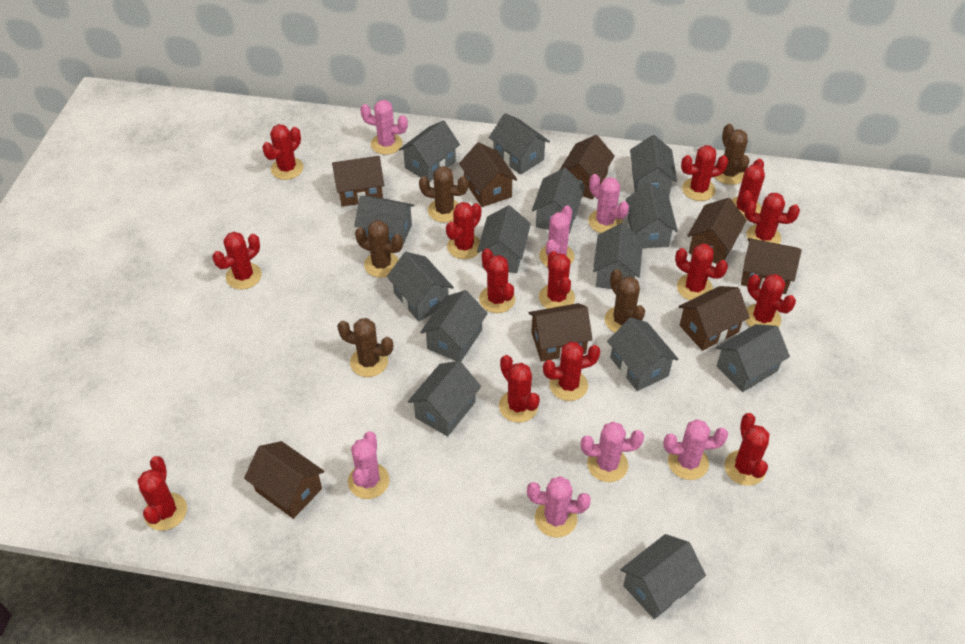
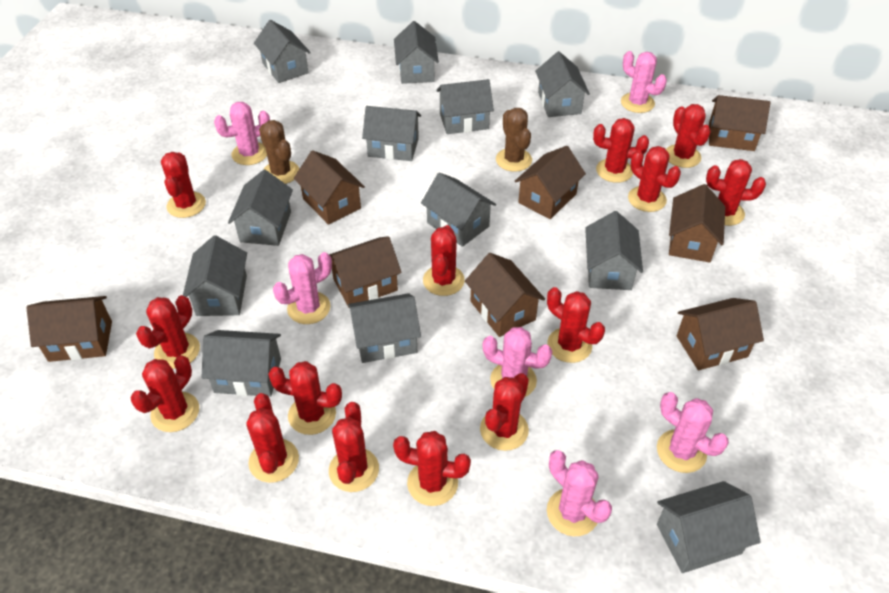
brown cactus: 5 -> 2
grey house: 14 -> 12
pink cactus: 7 -> 6

